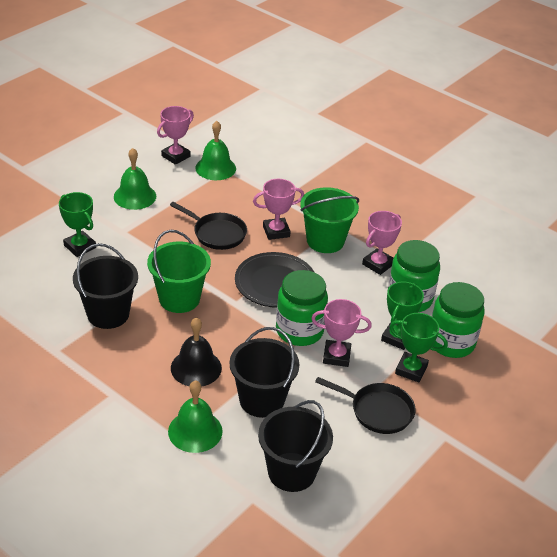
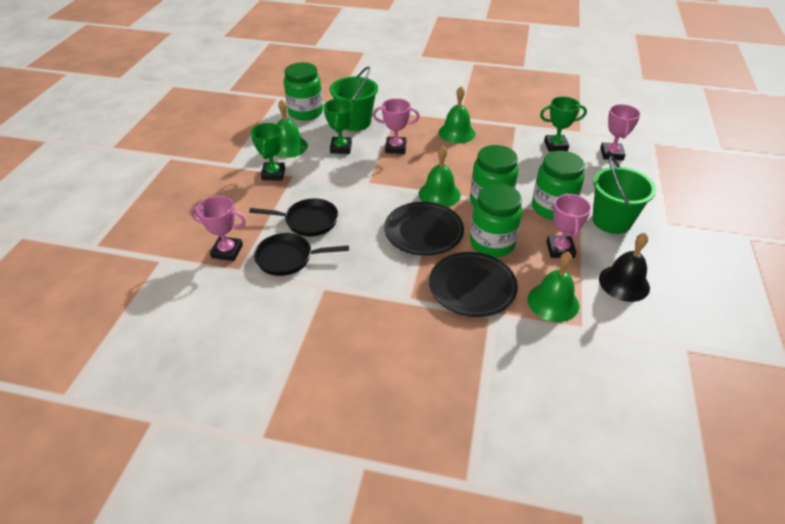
black bucket: 3 -> 0
black plate: 1 -> 2
green bell: 3 -> 4
green jar: 3 -> 4

